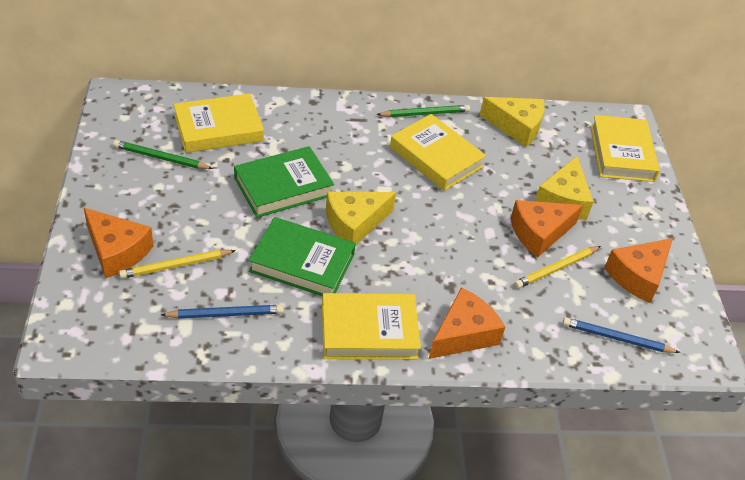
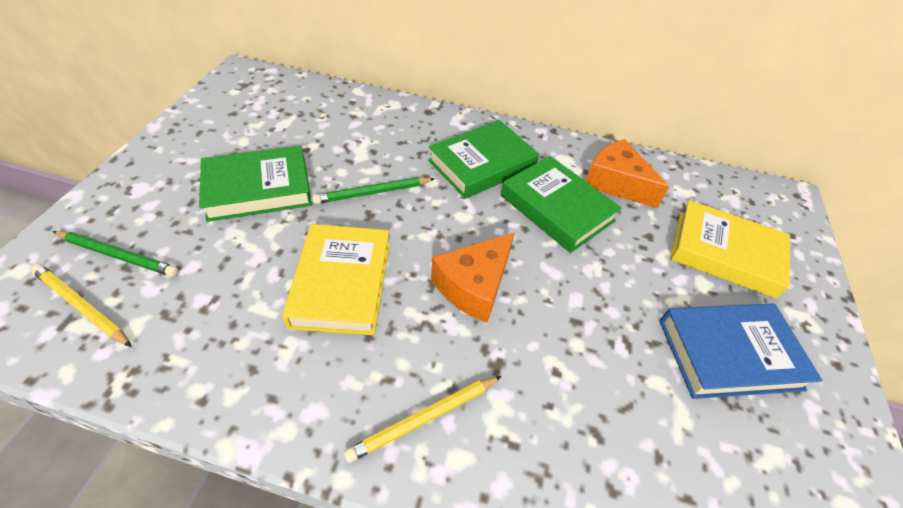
blue book: 0 -> 1
blue pencil: 2 -> 0
green book: 2 -> 3
orange cheese: 4 -> 2
yellow book: 4 -> 2
yellow cheese: 3 -> 0

